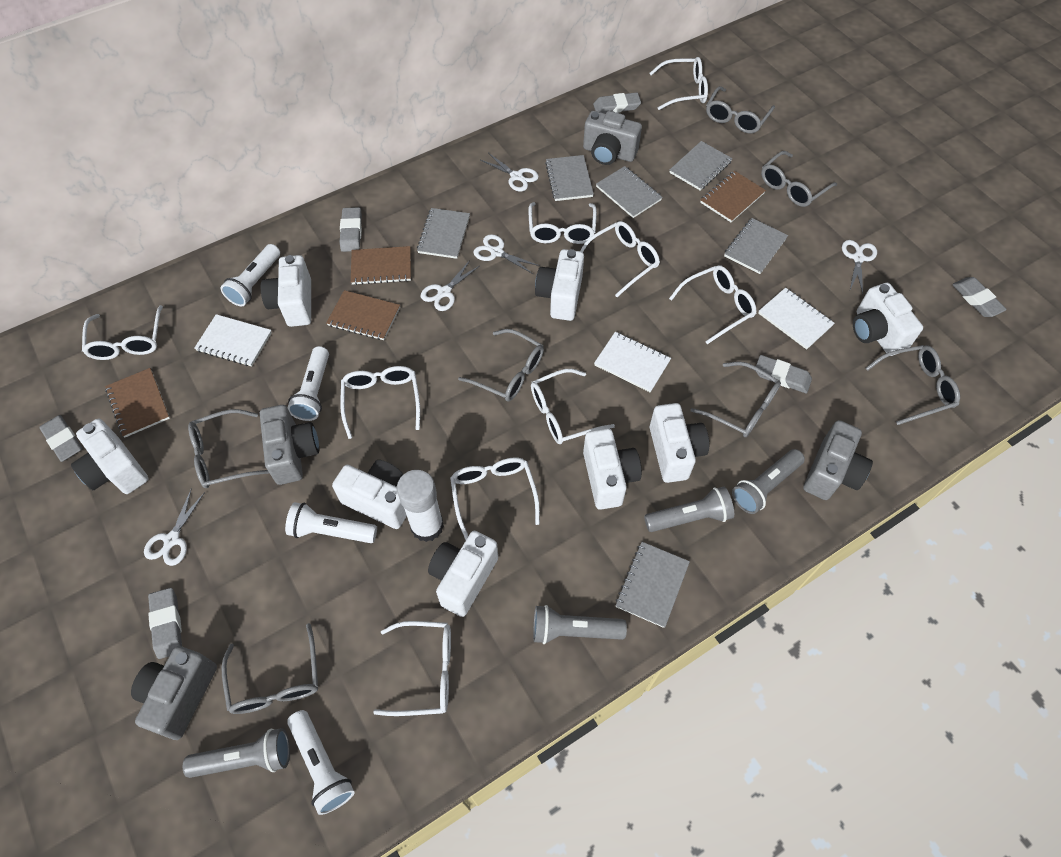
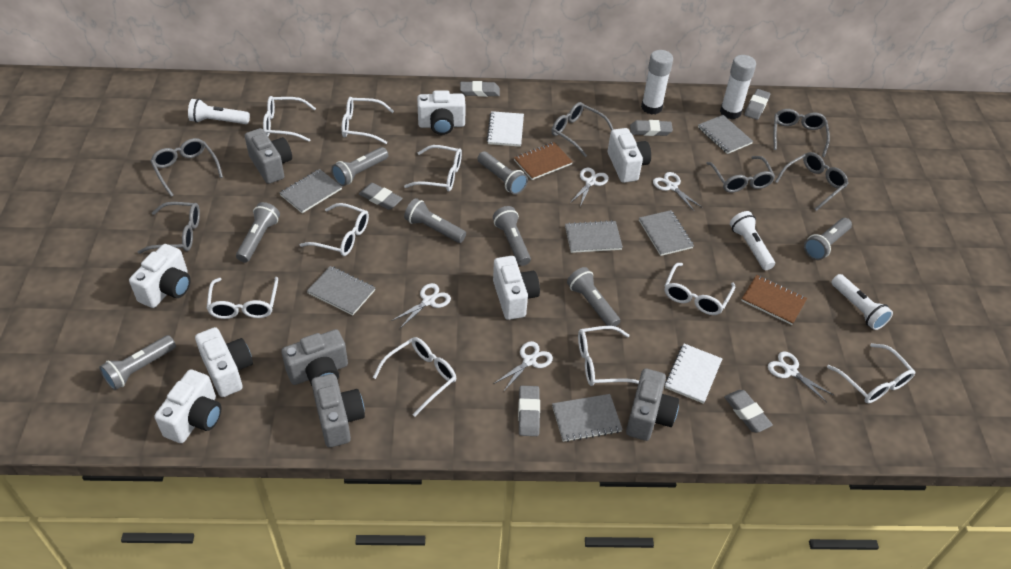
brown notebook: 4 -> 2
grey flashlight: 4 -> 8
grey glasses: 7 -> 6
white camera: 8 -> 6
white flashlight: 4 -> 3
white glue stick: 1 -> 2
white notebook: 3 -> 2

